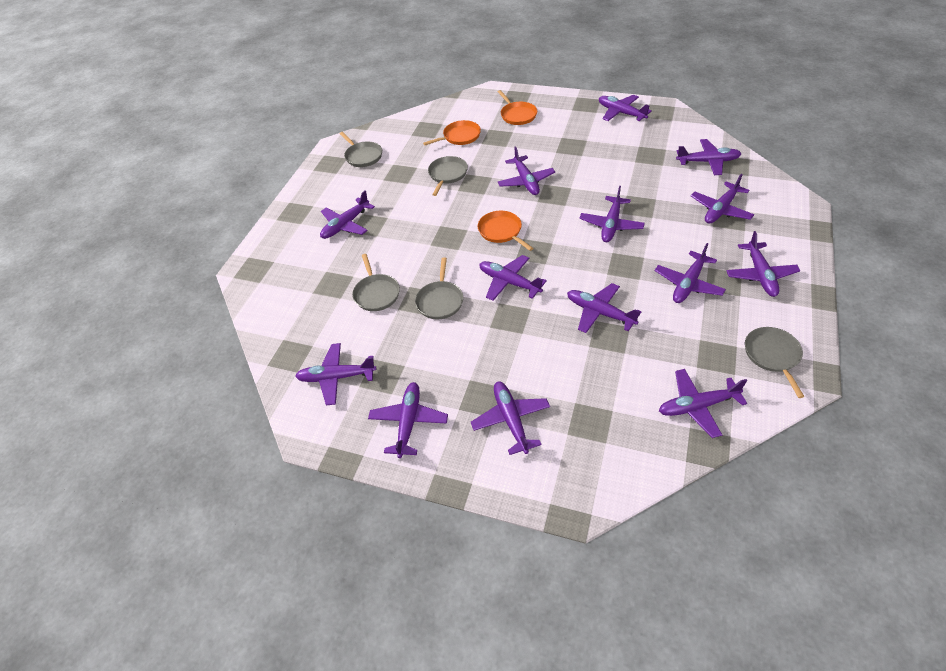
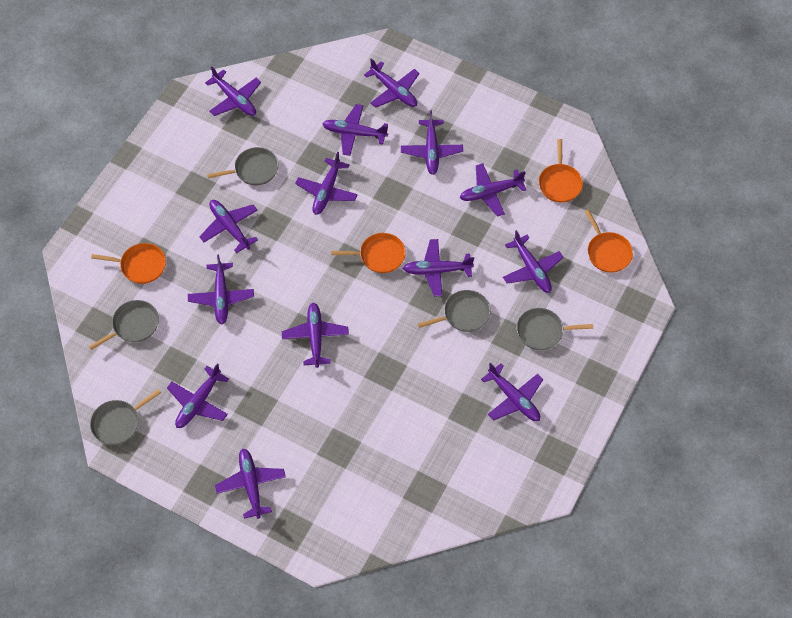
orange pan: 3 -> 4

